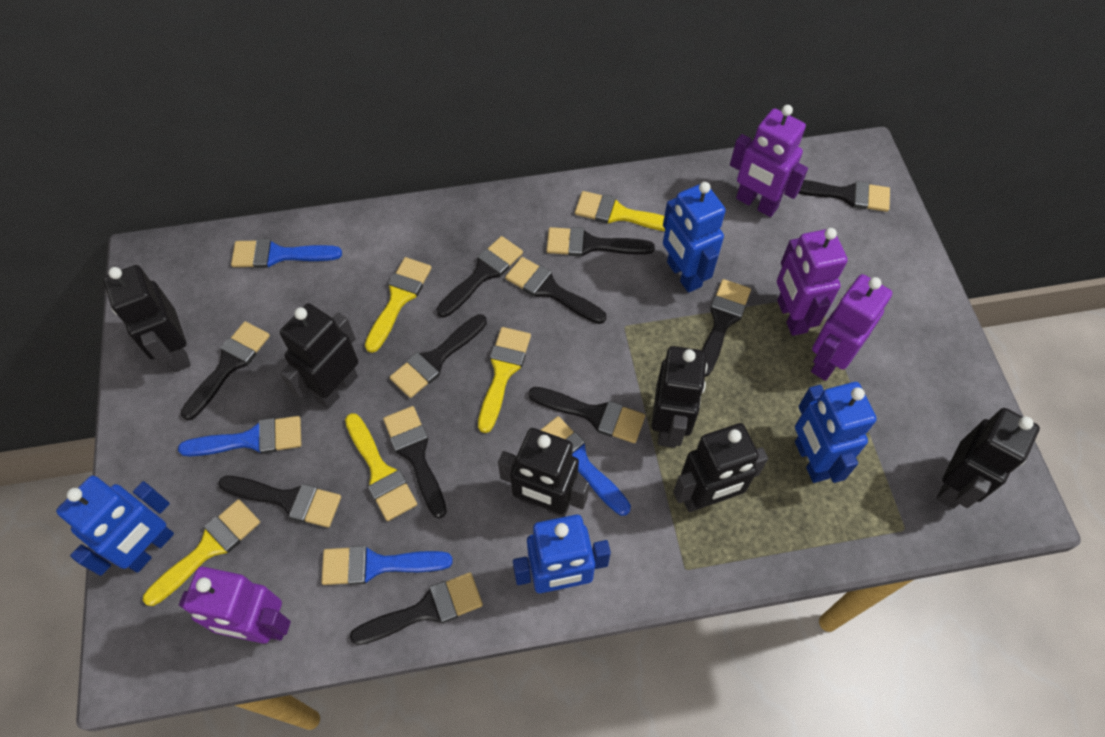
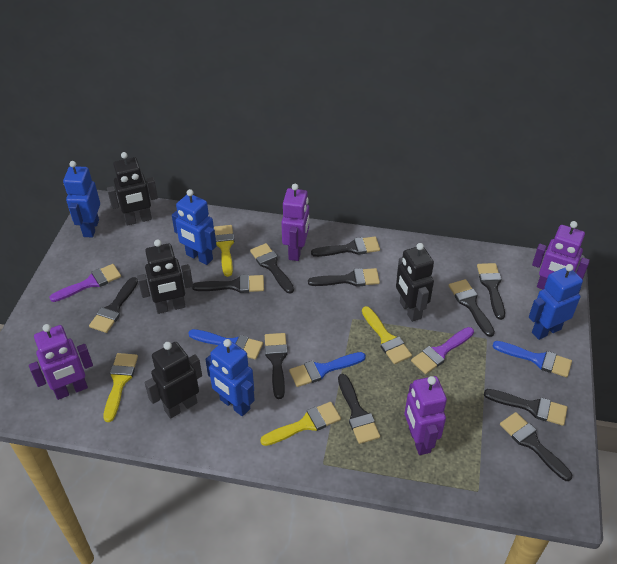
black robot: 6 -> 4
blue brush: 4 -> 3
purple brush: 0 -> 2
yellow brush: 5 -> 4

